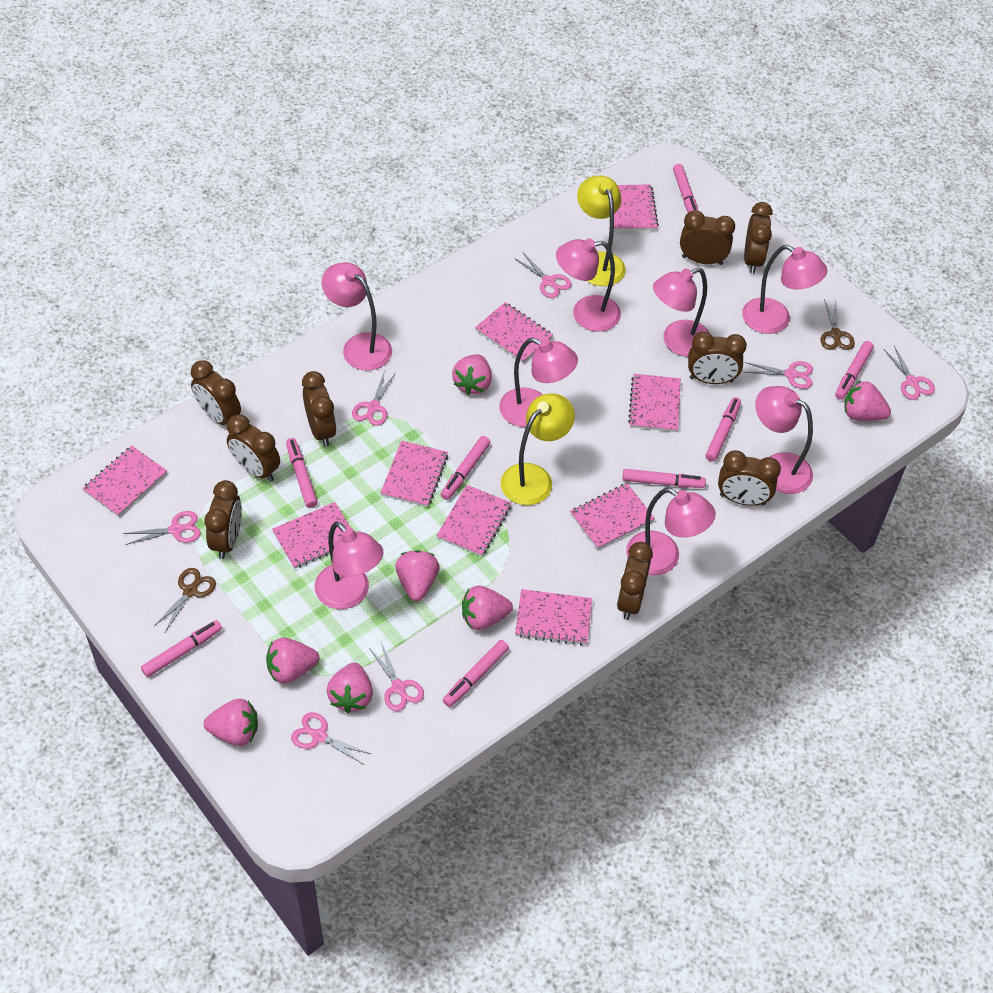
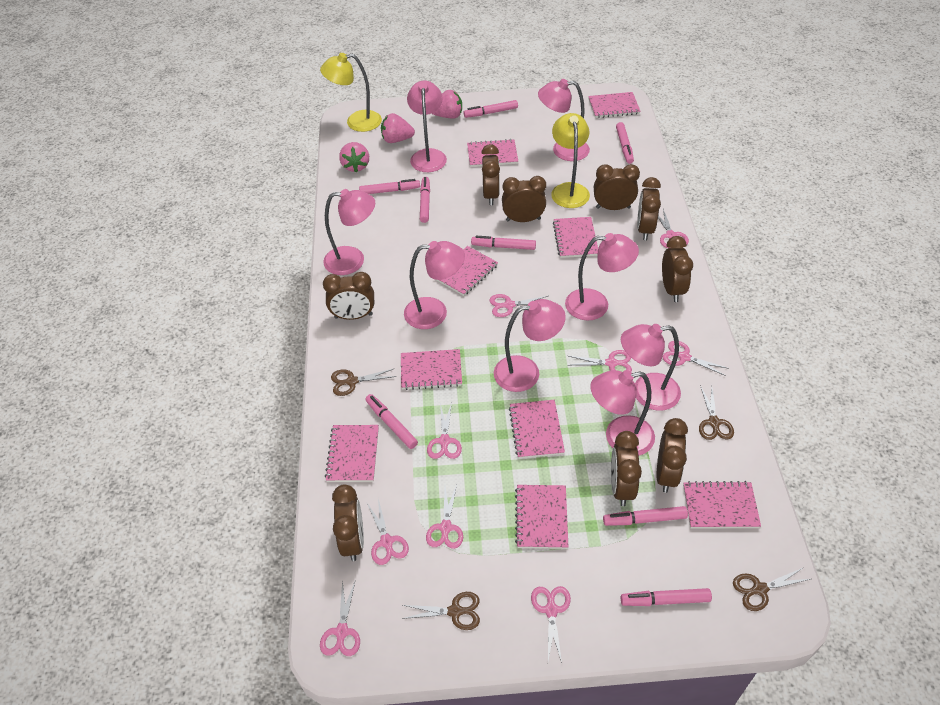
brown scissors: 2 -> 4
pink scissors: 7 -> 9
pink strawberry: 7 -> 3

